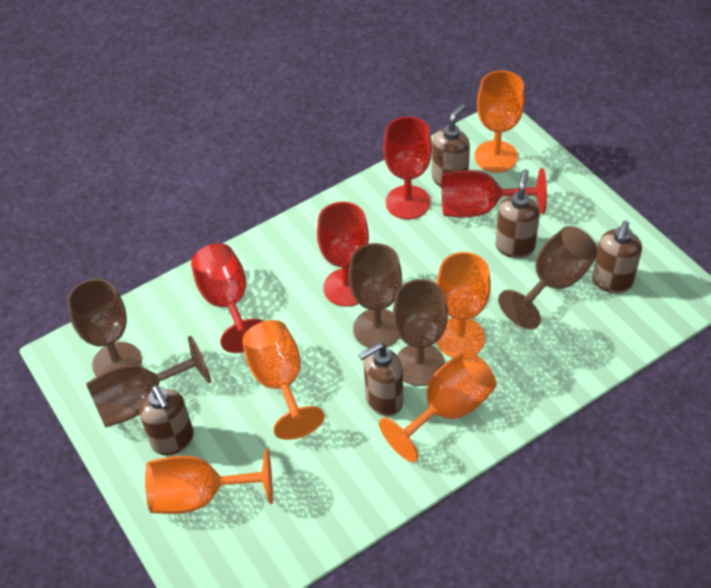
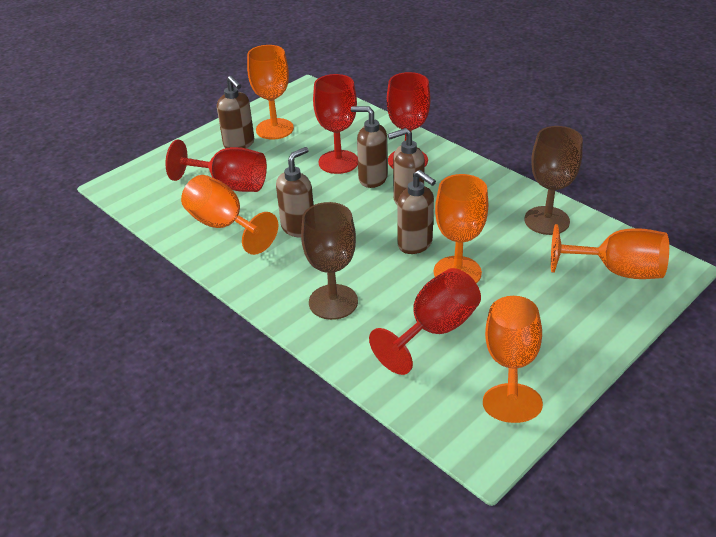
brown goblet: 5 -> 2

